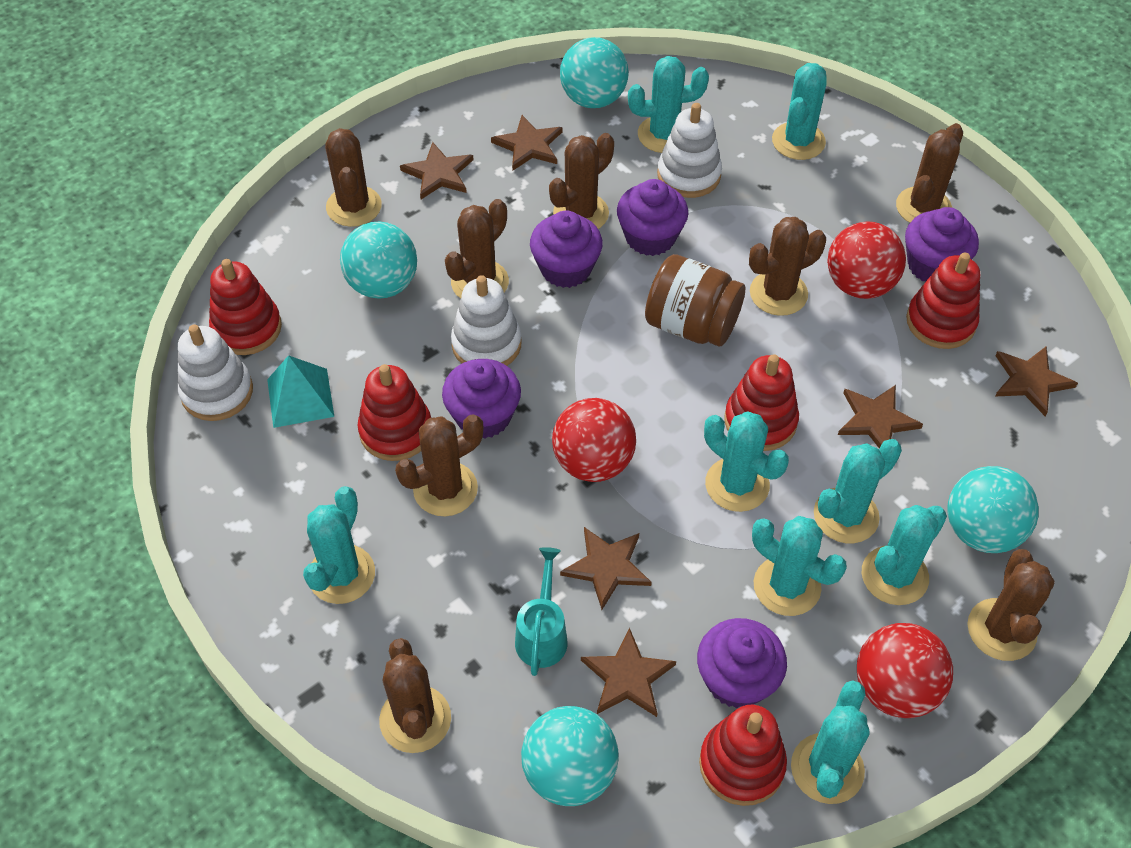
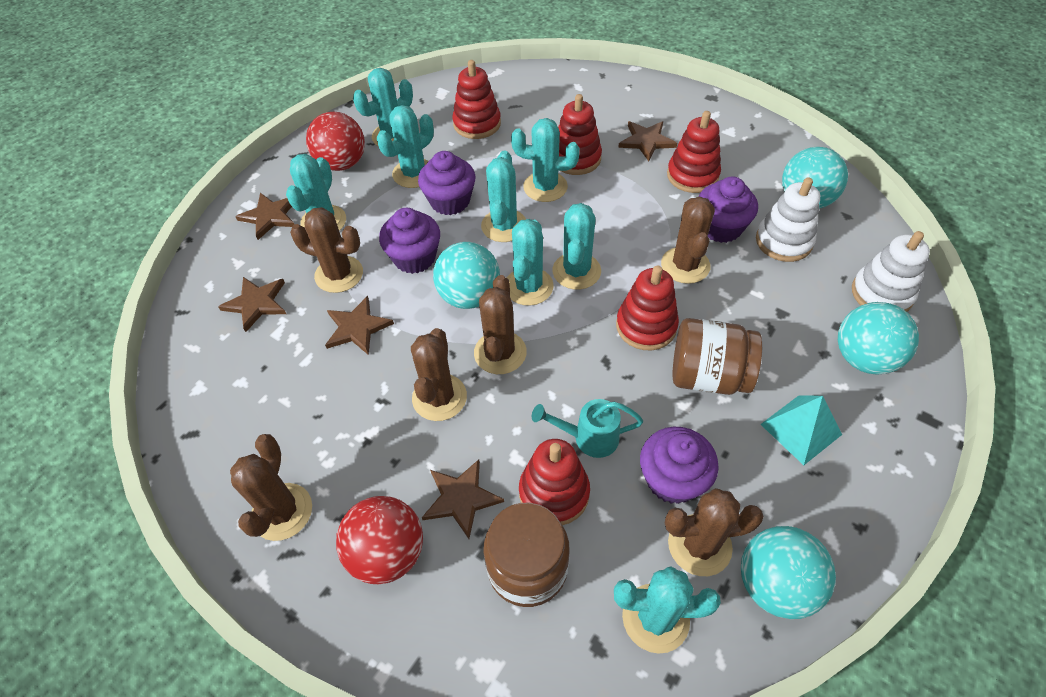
brown cactus: 8 -> 6
brown jar: 1 -> 2
brown star: 6 -> 5
purple cupcake: 5 -> 4
red ball: 3 -> 2
white stacking toy: 3 -> 2

